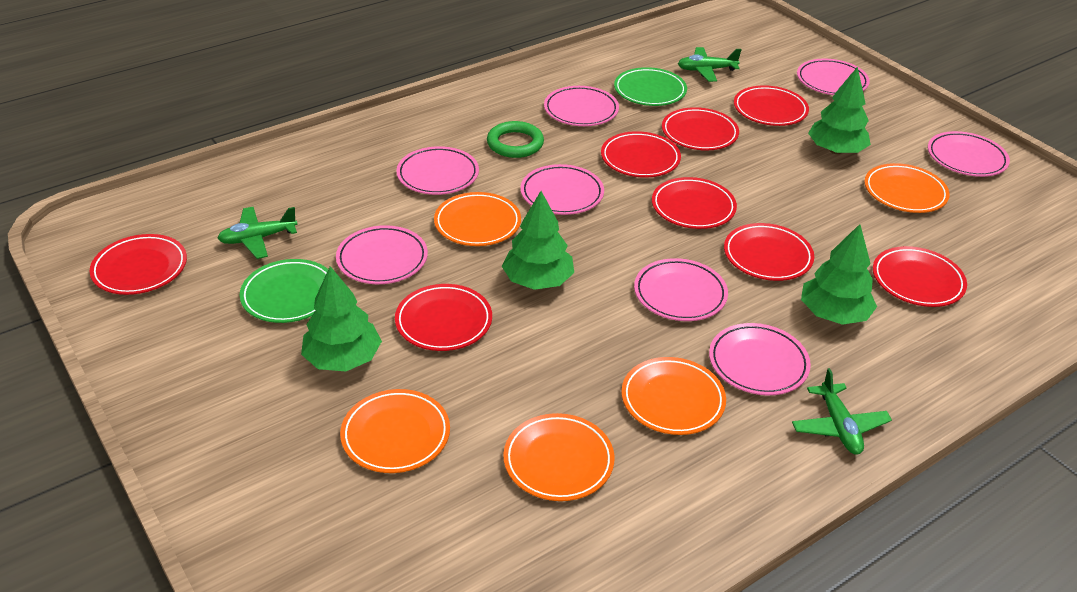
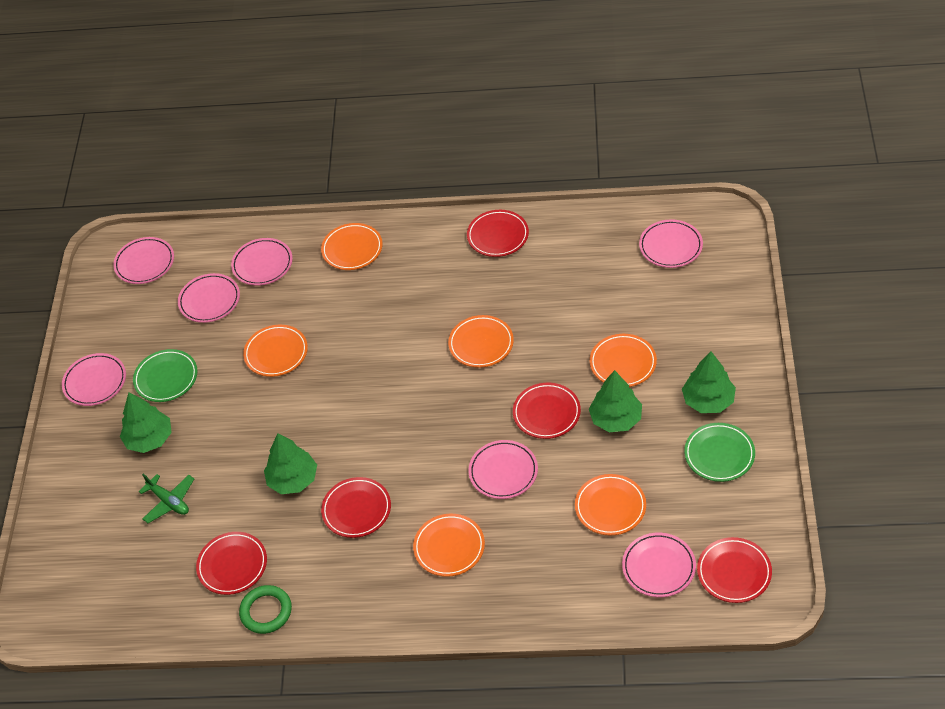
green plane: 3 -> 1
orange plate: 5 -> 6
pink plate: 8 -> 7
red plate: 8 -> 5

